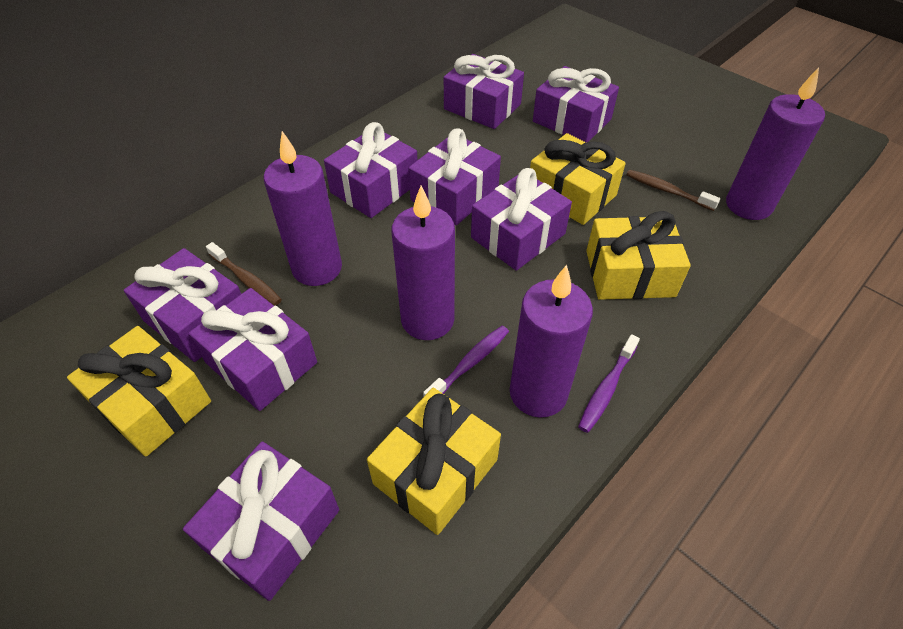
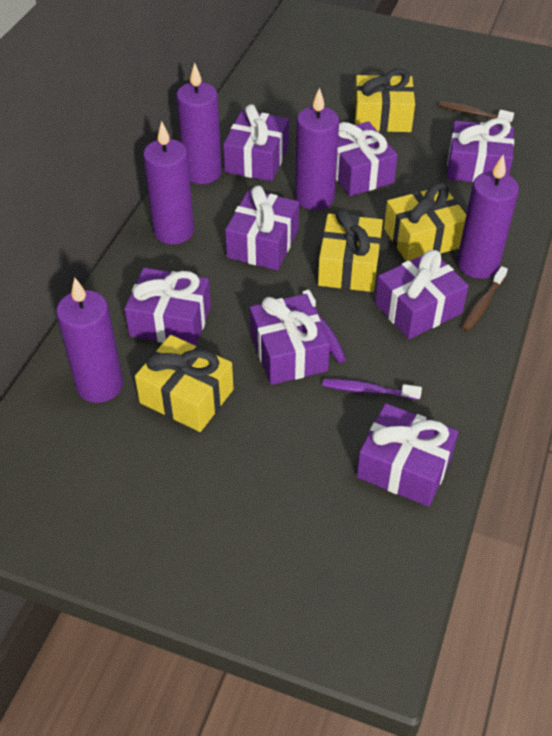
purple candle: 4 -> 5

